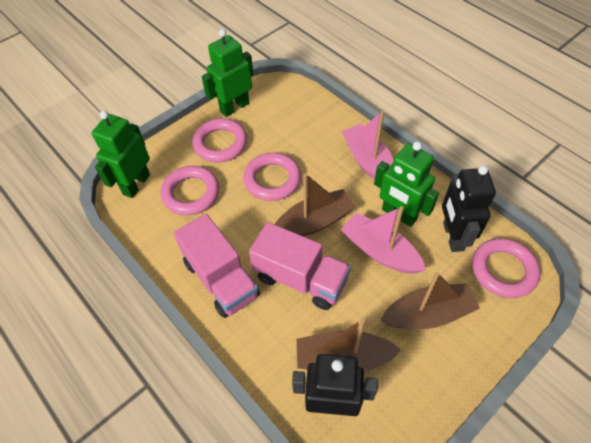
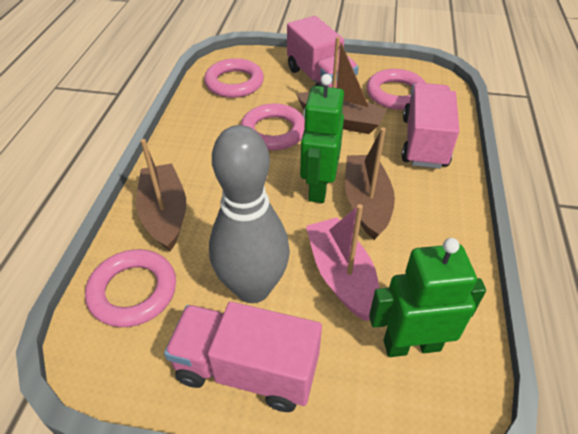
black robot: 2 -> 0
green robot: 3 -> 2
grey bowling pin: 0 -> 1
pink boat: 2 -> 1
pink truck: 2 -> 3

